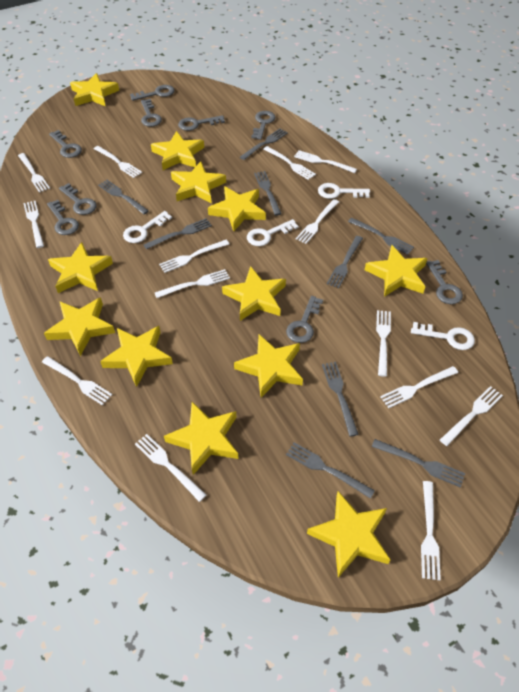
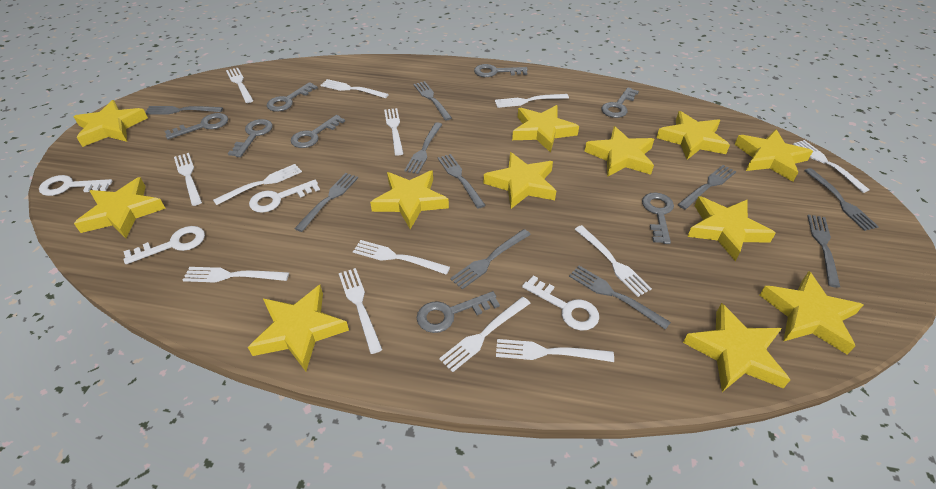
grey fork: 9 -> 10
grey key: 9 -> 8
white fork: 14 -> 13

